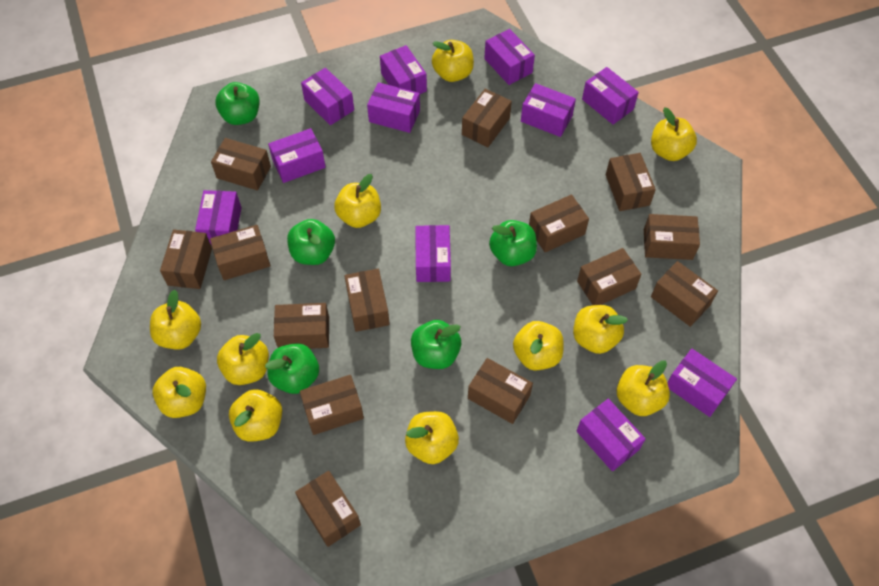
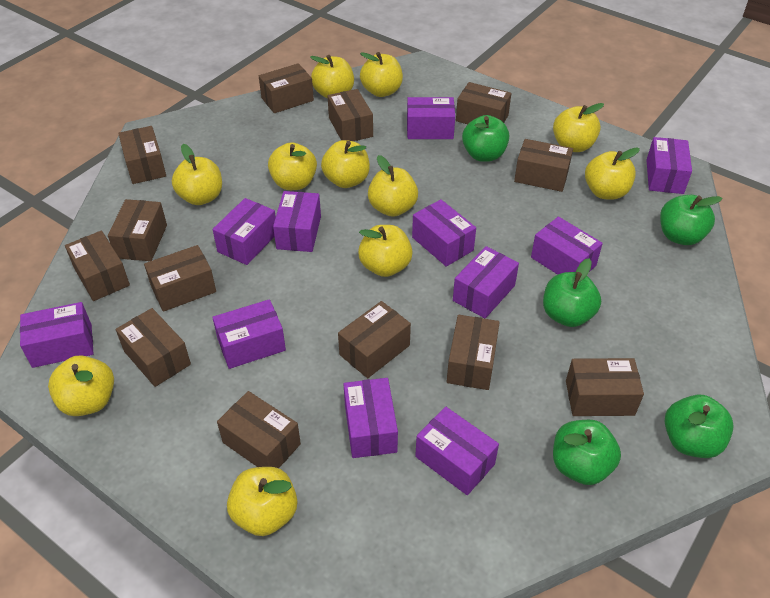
brown box: 14 -> 13

